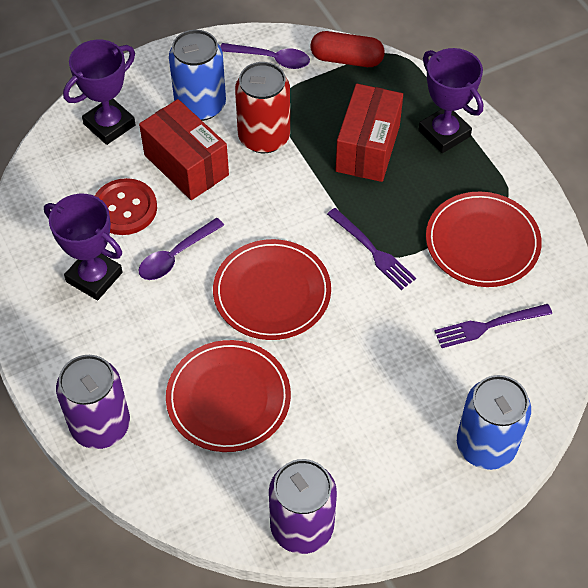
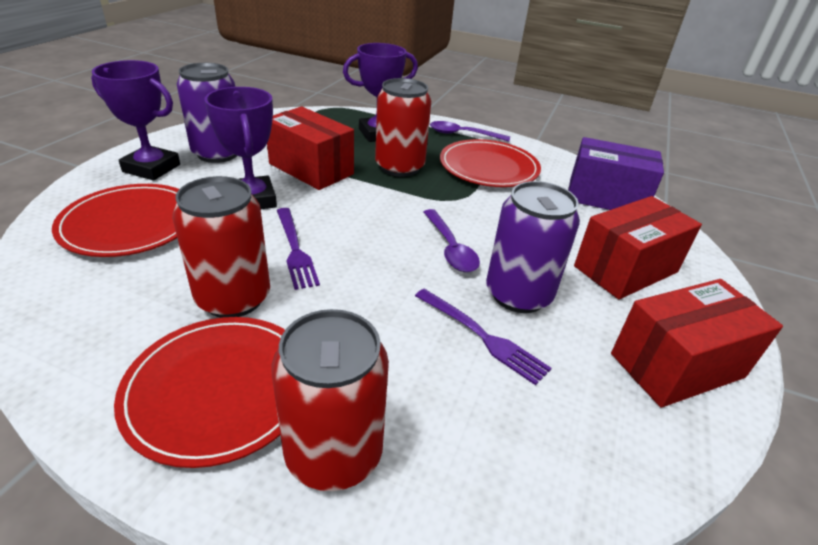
blue can: 2 -> 0
purple box: 0 -> 1
red box: 2 -> 3
red button: 1 -> 0
red can: 1 -> 3
red capsule: 1 -> 0

